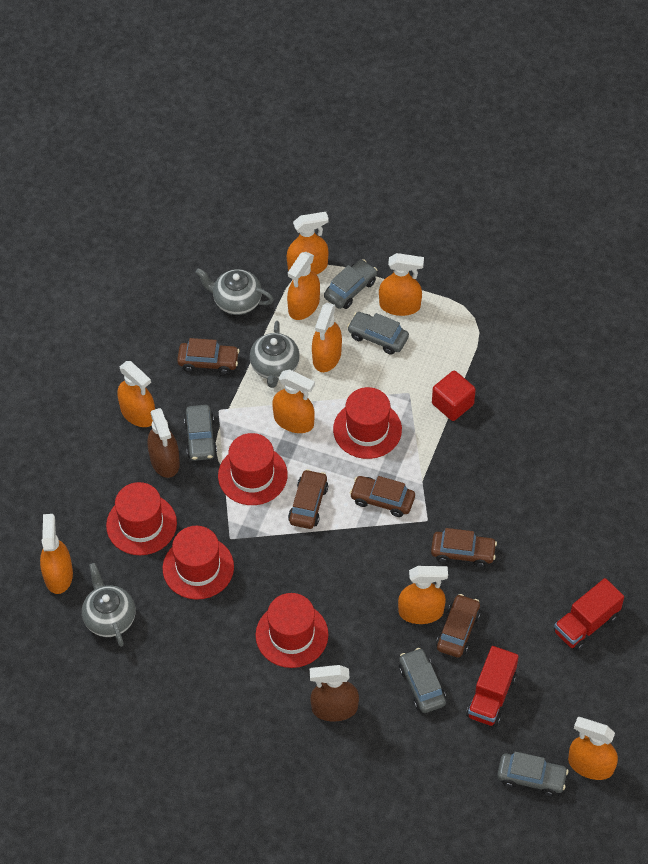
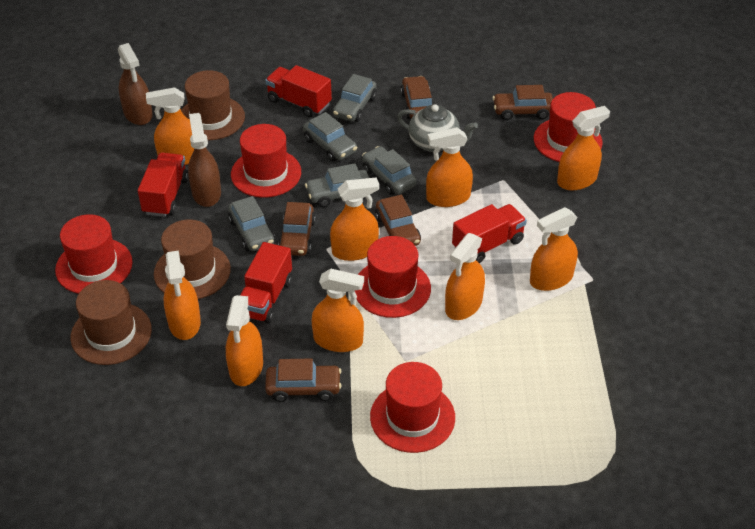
brown hat: 0 -> 3
grey teapot: 3 -> 1
red cube: 1 -> 0
red truck: 2 -> 4

